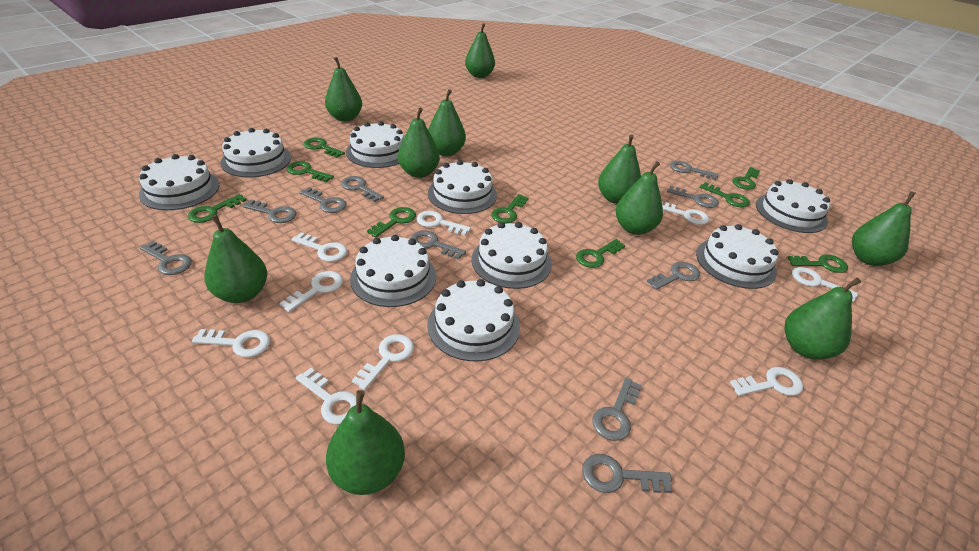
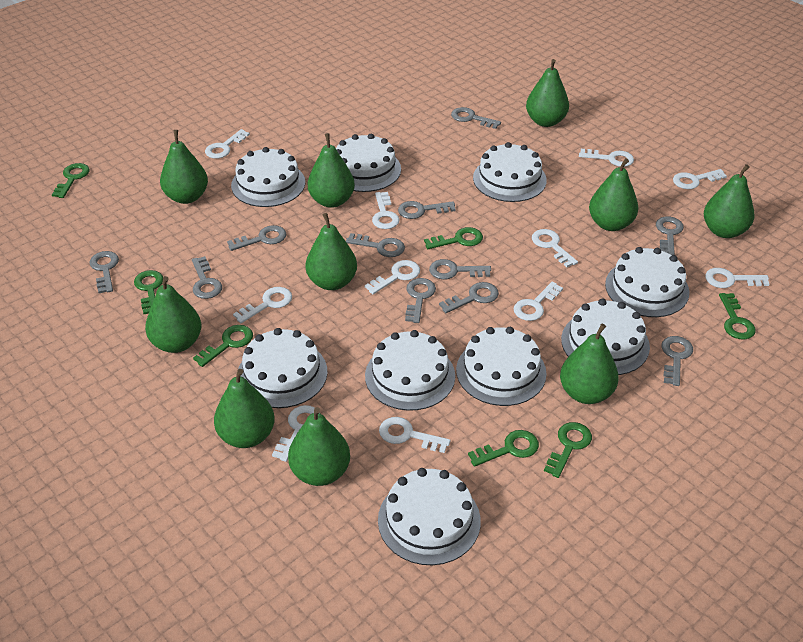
green key: 9 -> 7
grey key: 10 -> 11
white key: 9 -> 11

